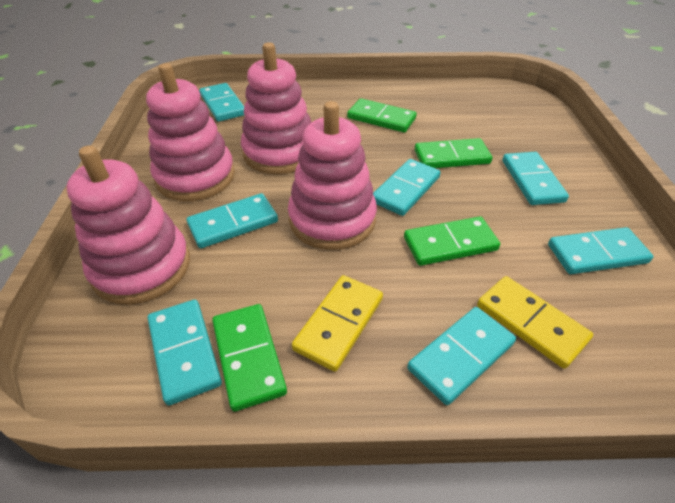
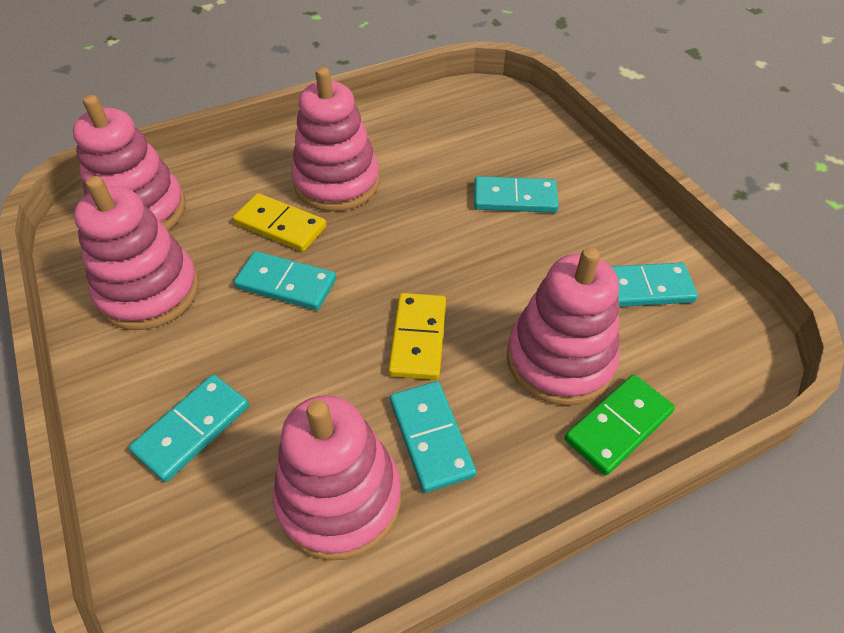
green domino: 4 -> 1
pink stacking toy: 4 -> 5
turquoise domino: 7 -> 5

